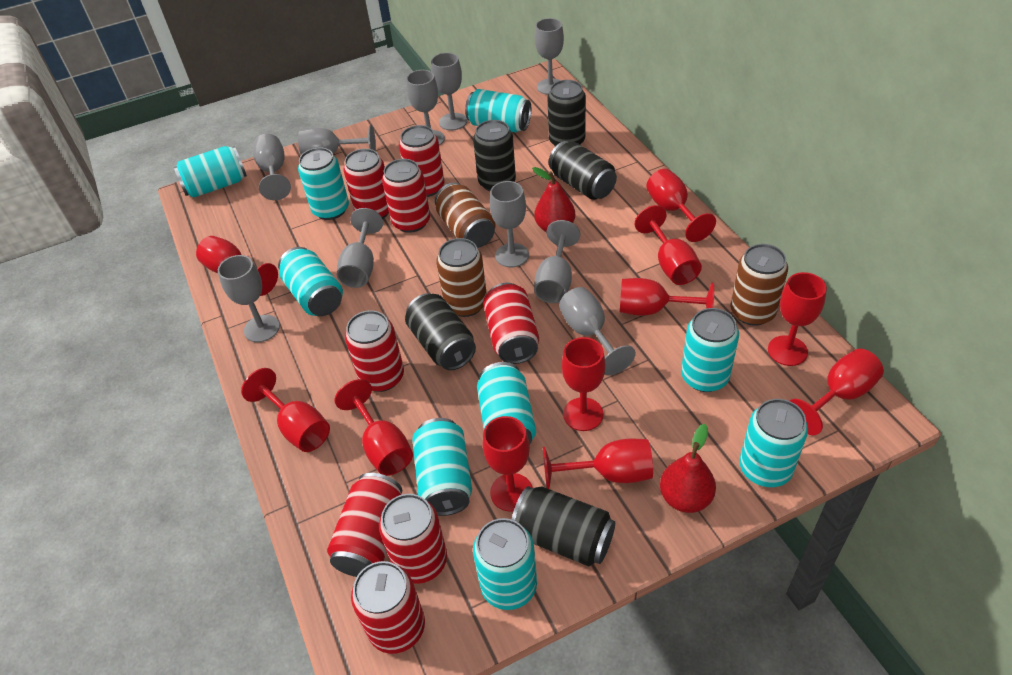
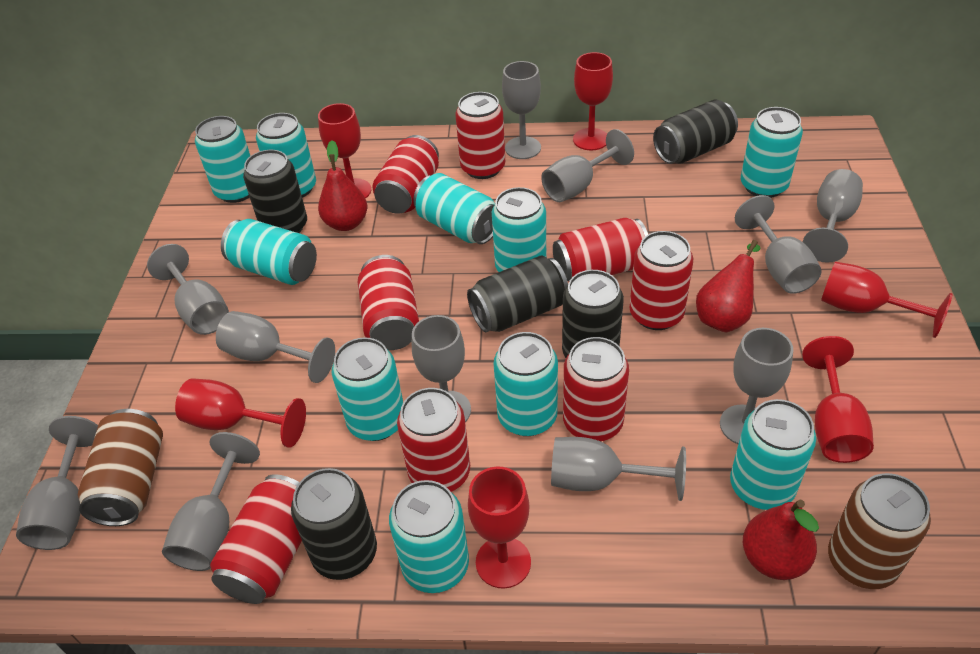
brown can: 3 -> 2
grey goblet: 10 -> 11
red goblet: 11 -> 6
red pear: 2 -> 3
turquoise can: 9 -> 10

